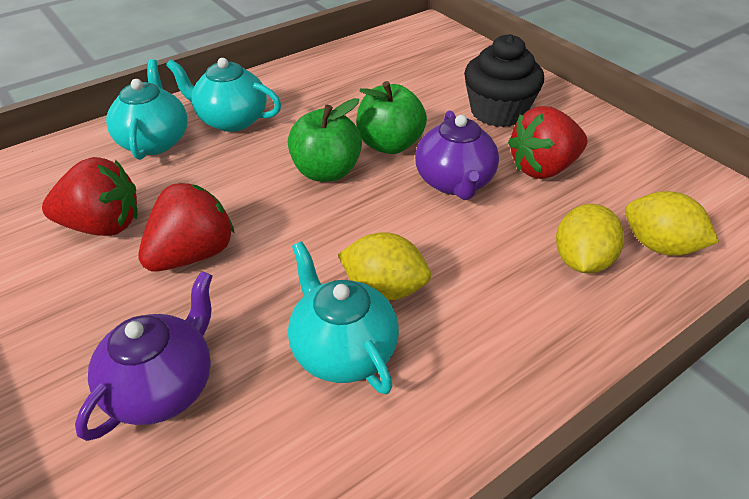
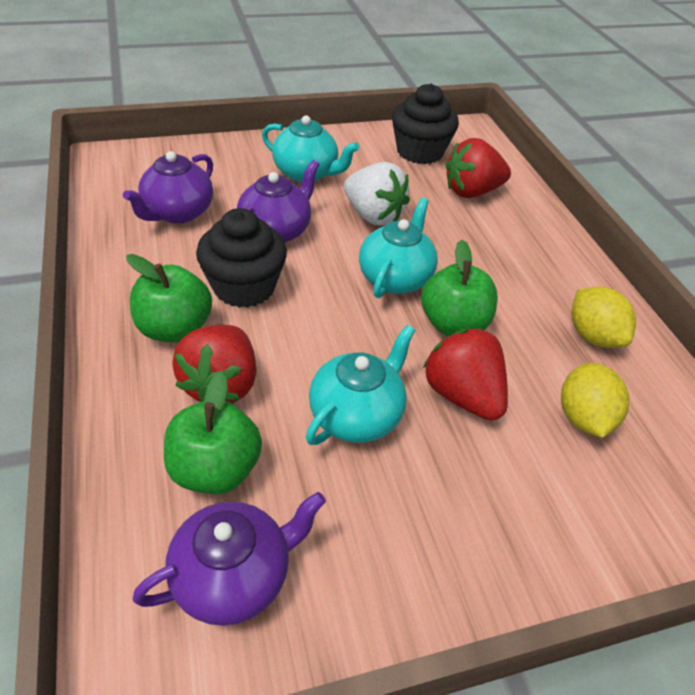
black cupcake: 1 -> 2
green apple: 2 -> 3
purple teapot: 2 -> 3
white strawberry: 0 -> 1
yellow lemon: 3 -> 2

